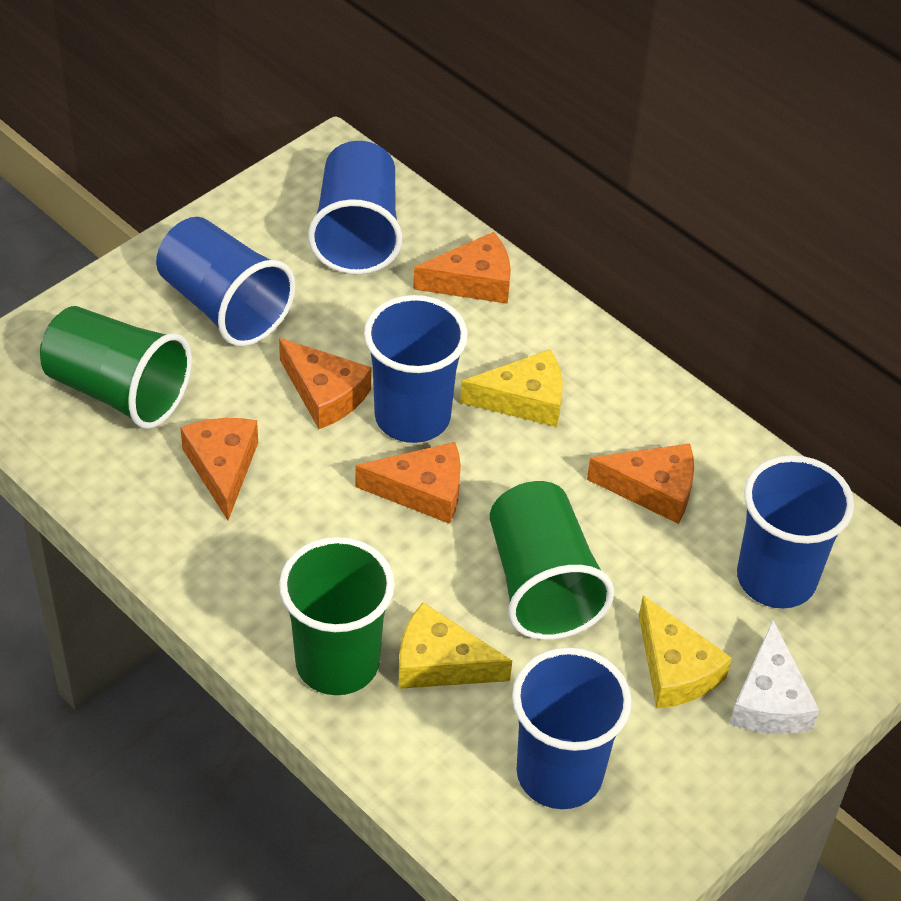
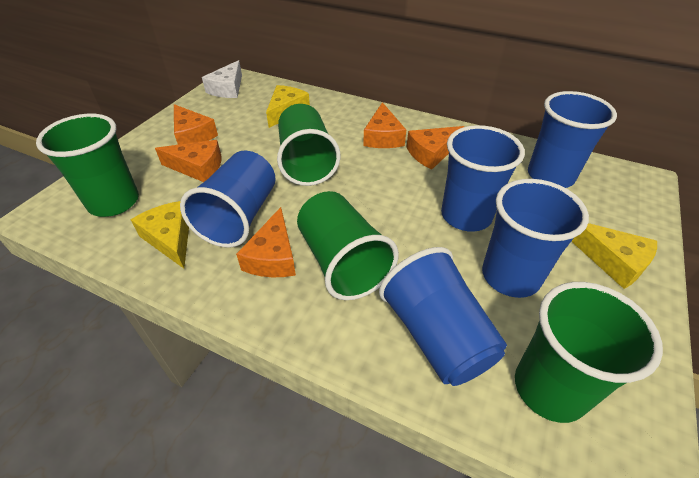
green cup: 3 -> 4

